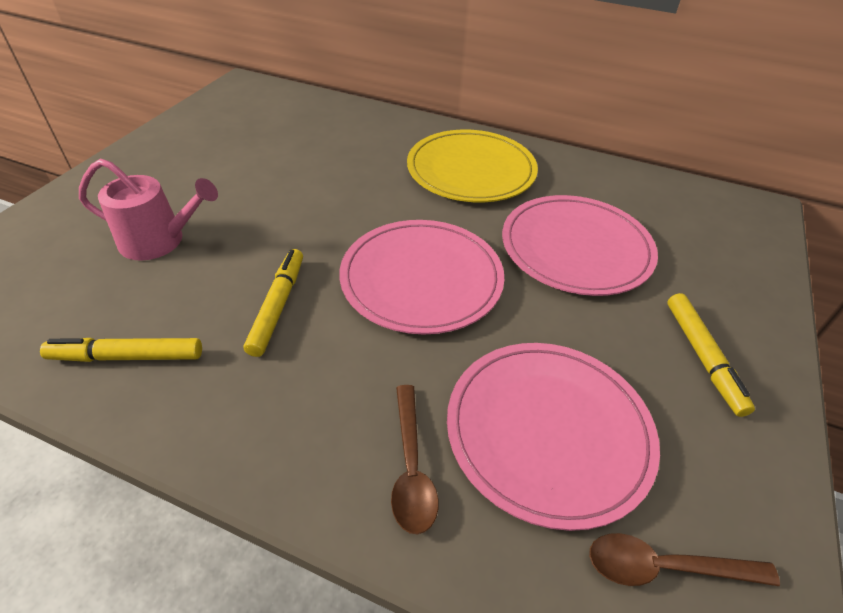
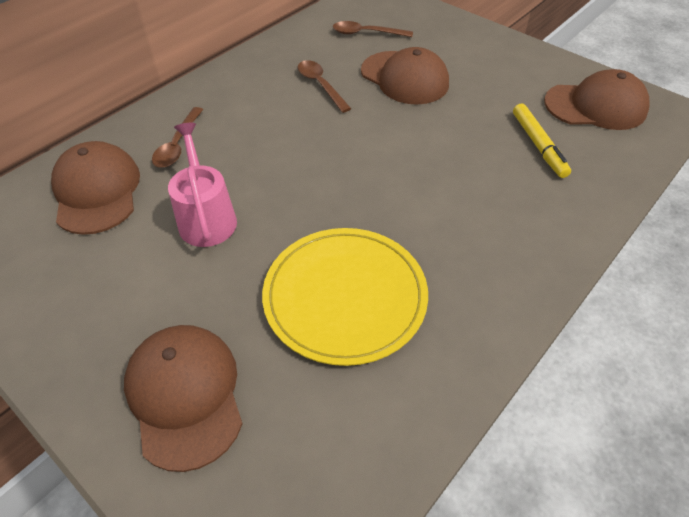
brown cap: 0 -> 4
brown spoon: 2 -> 3
pink plate: 3 -> 0
yellow marker: 3 -> 1

